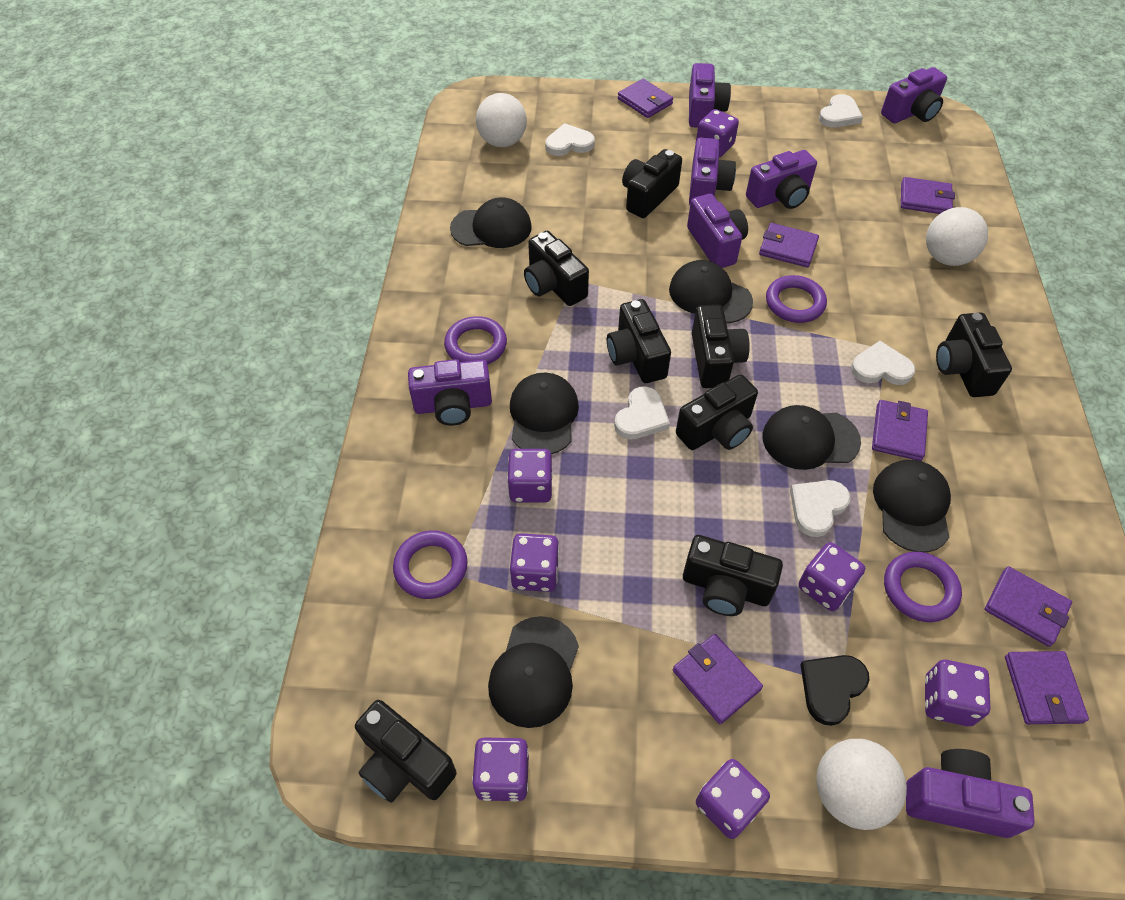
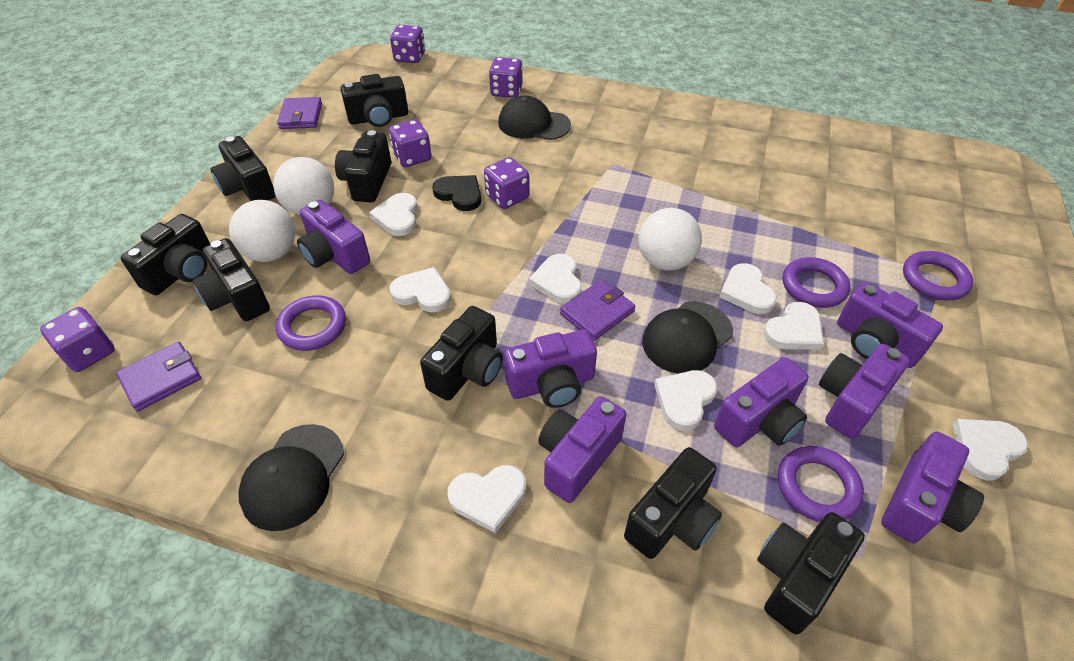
black cap: 6 -> 3
purple dice: 7 -> 5
purple wallet: 7 -> 3
white heart: 5 -> 8

